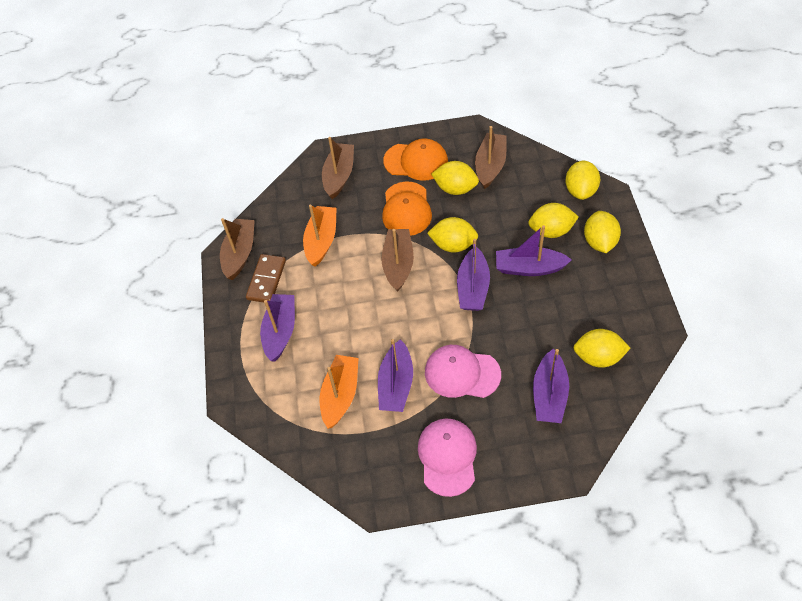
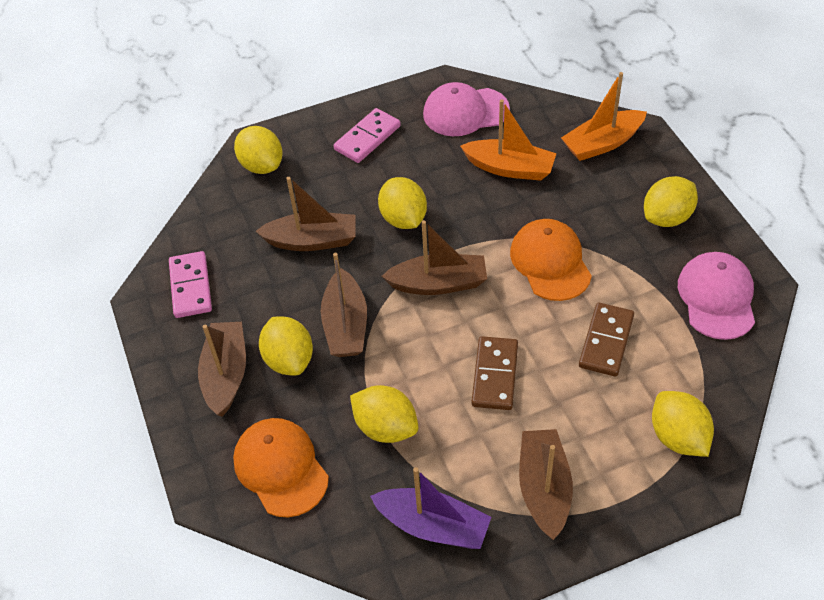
brown boat: 4 -> 5
brown domino: 1 -> 2
pink domino: 0 -> 2
purple boat: 5 -> 1

